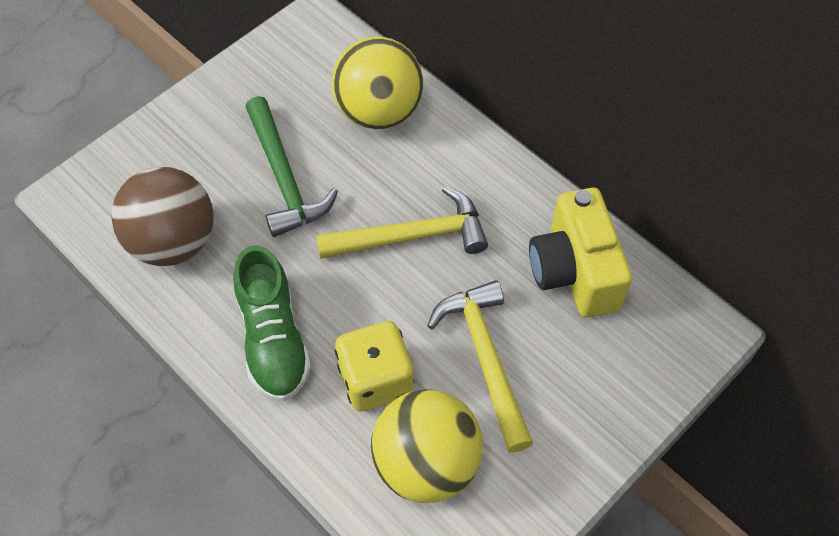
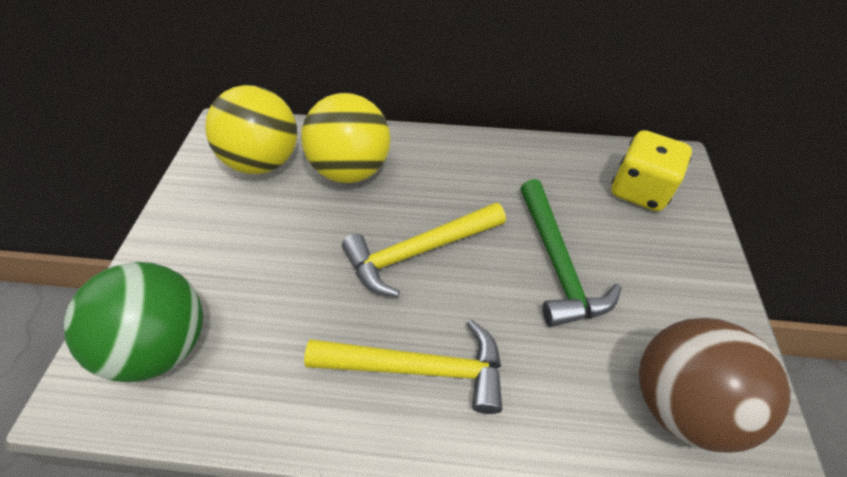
green ball: 0 -> 1
green shoe: 1 -> 0
yellow camera: 1 -> 0

